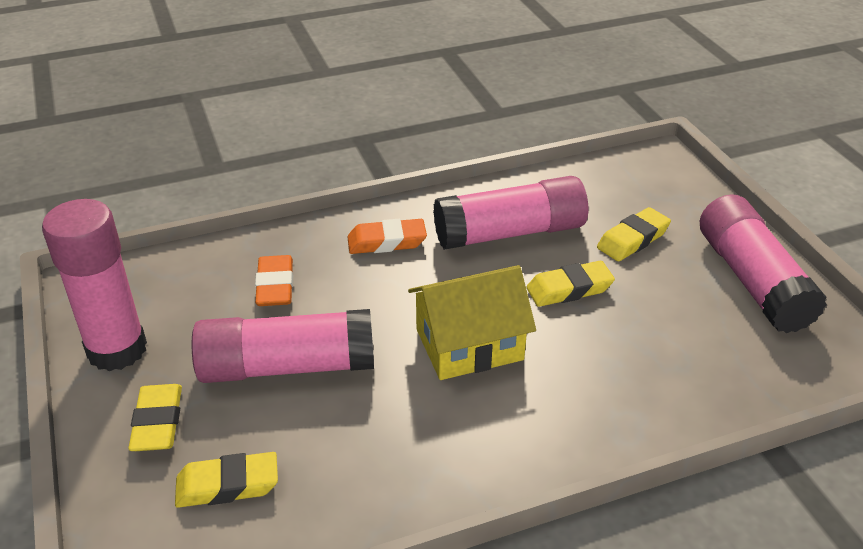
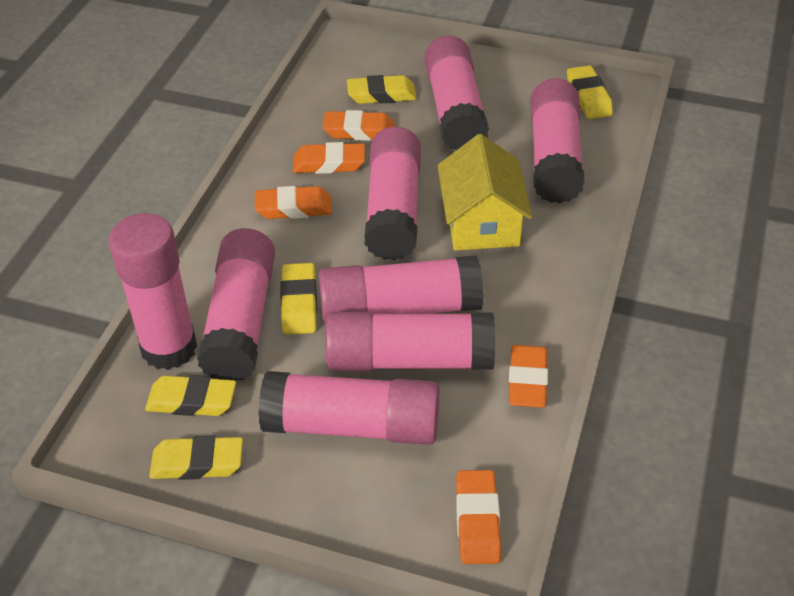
orange eraser: 2 -> 5
pink glue stick: 4 -> 8
yellow eraser: 4 -> 5

